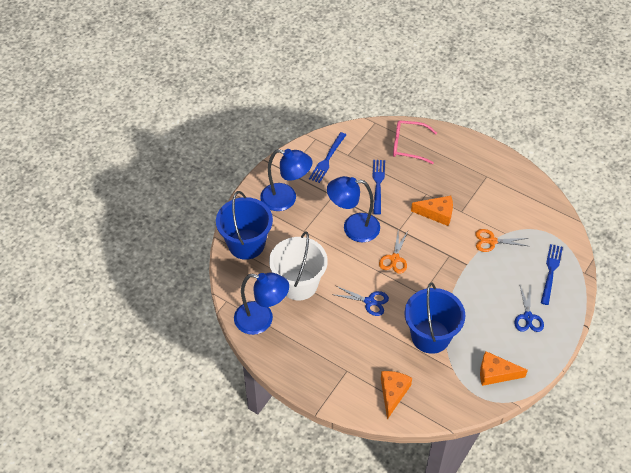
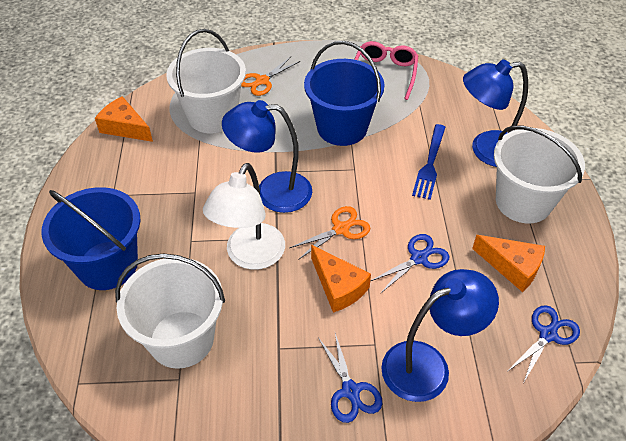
blue fork: 3 -> 1
blue scissors: 2 -> 3
white bucket: 1 -> 3
white lamp: 0 -> 1

